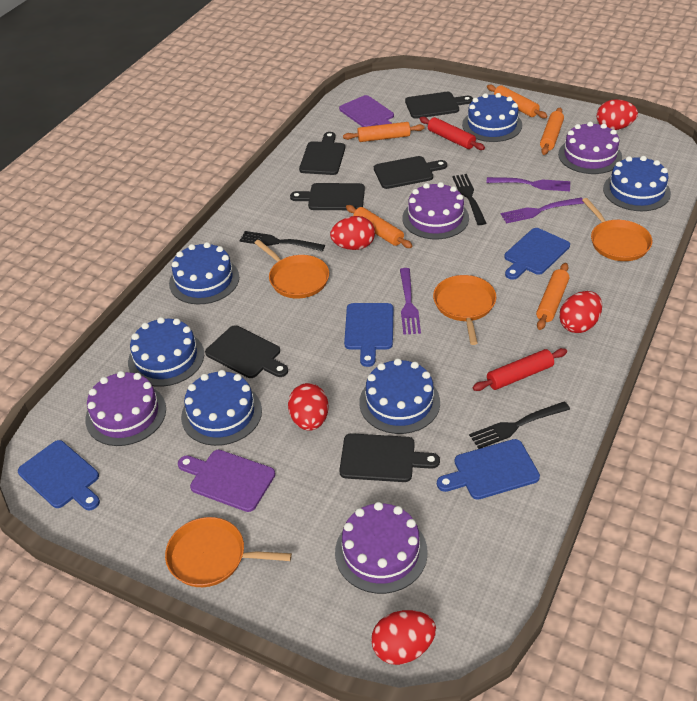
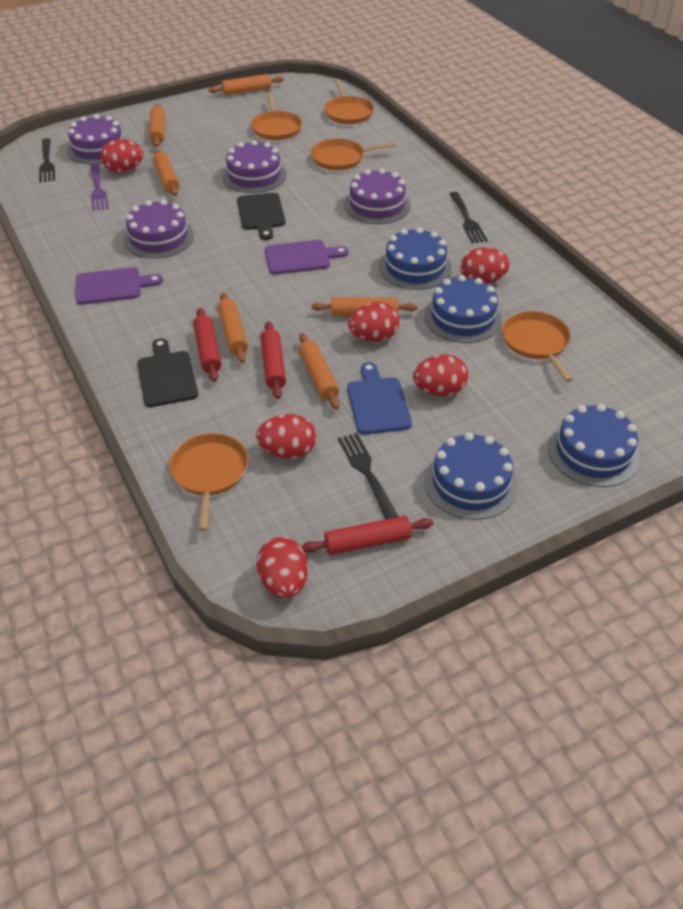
black cutting board: 6 -> 2
blue cake: 6 -> 4
blue cutting board: 4 -> 1
orange pan: 4 -> 5
orange rolling pin: 5 -> 6
purple fork: 3 -> 1
red egg: 5 -> 6
red rolling pin: 2 -> 3

